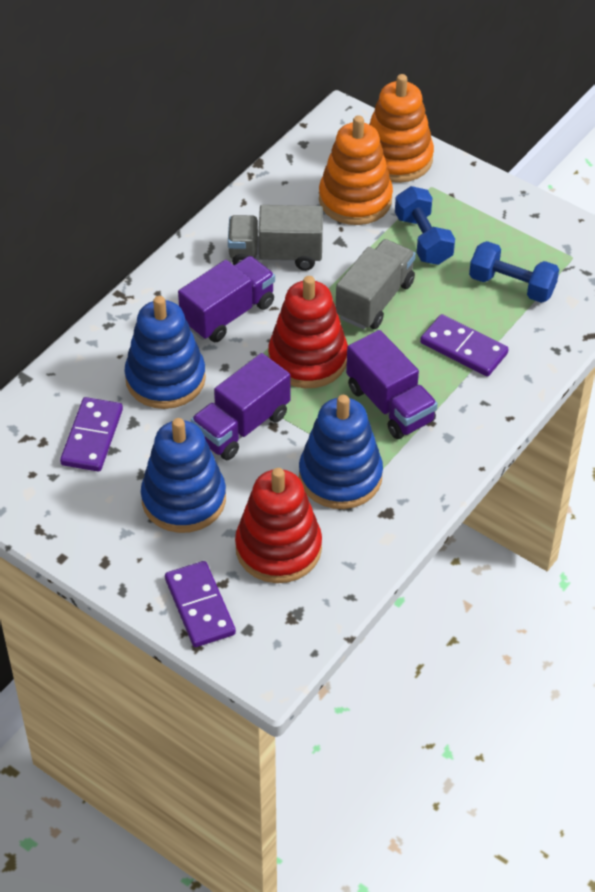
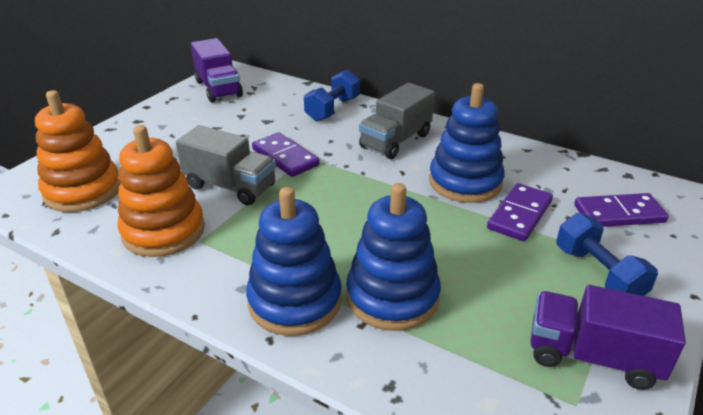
purple truck: 3 -> 2
red stacking toy: 2 -> 0

